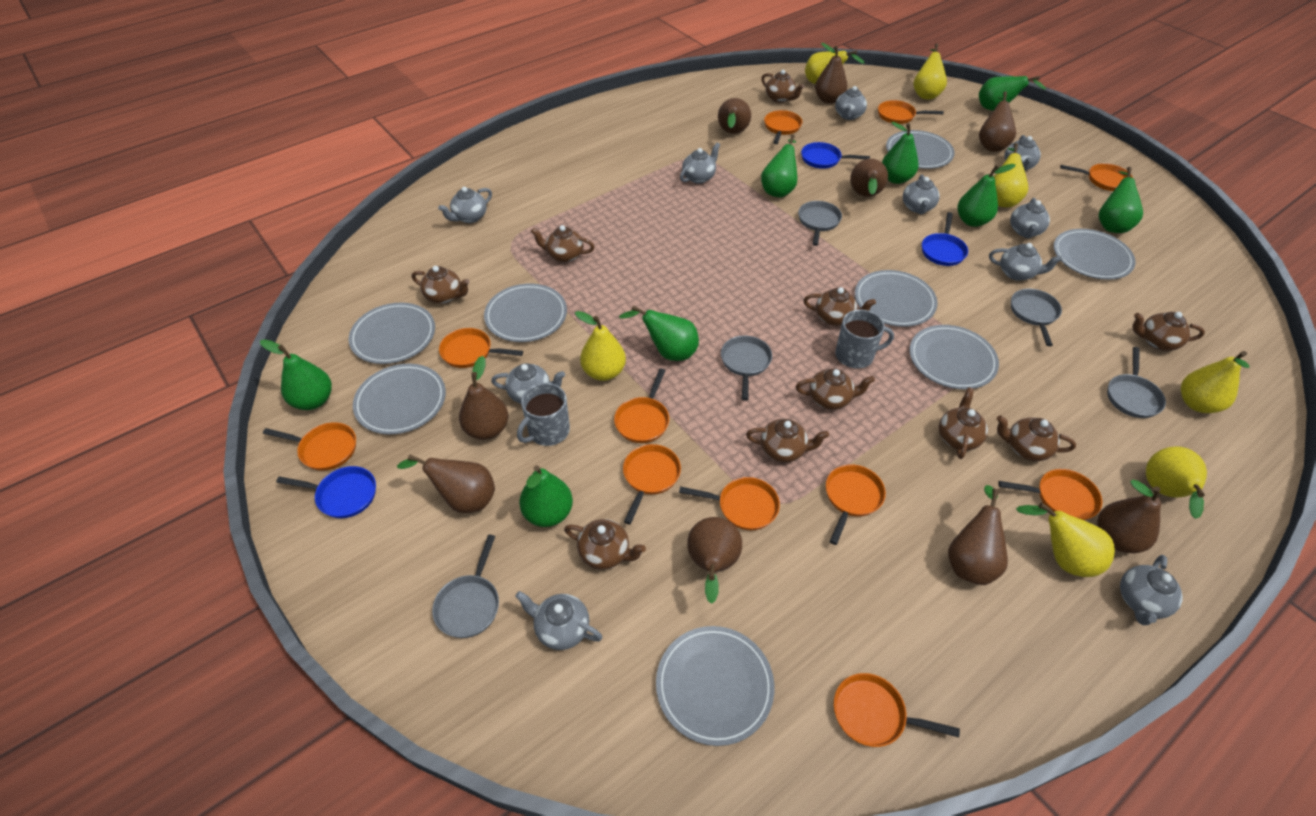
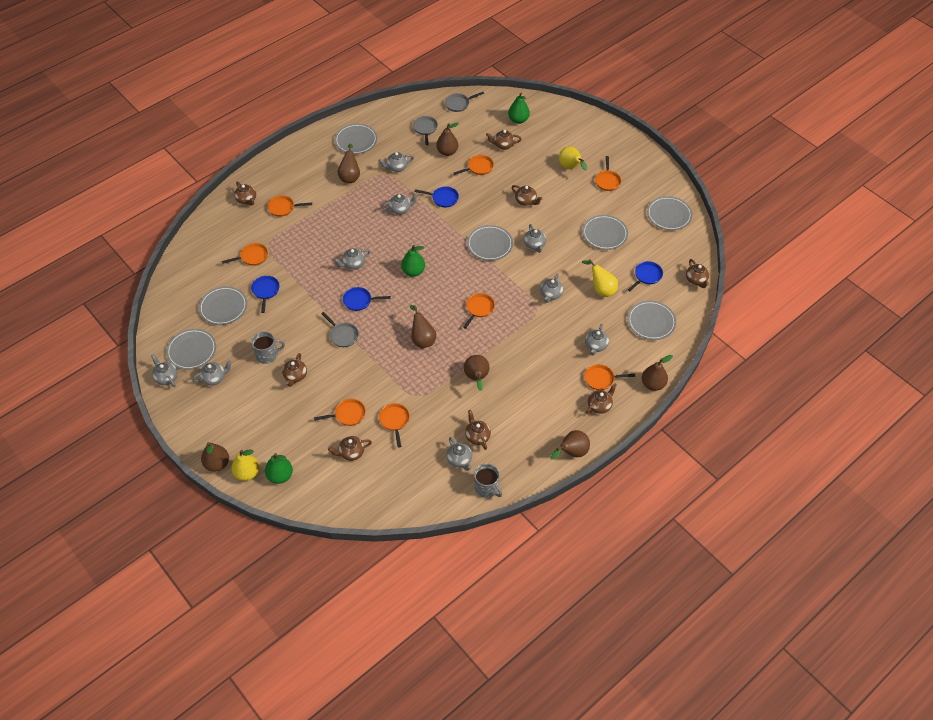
blue pan: 3 -> 4
brown pear: 9 -> 7
brown teapot: 10 -> 8
green pear: 8 -> 3
grey pan: 5 -> 3
grey plate: 8 -> 7
grey teapot: 10 -> 9
orange pan: 11 -> 8
yellow pear: 7 -> 3

